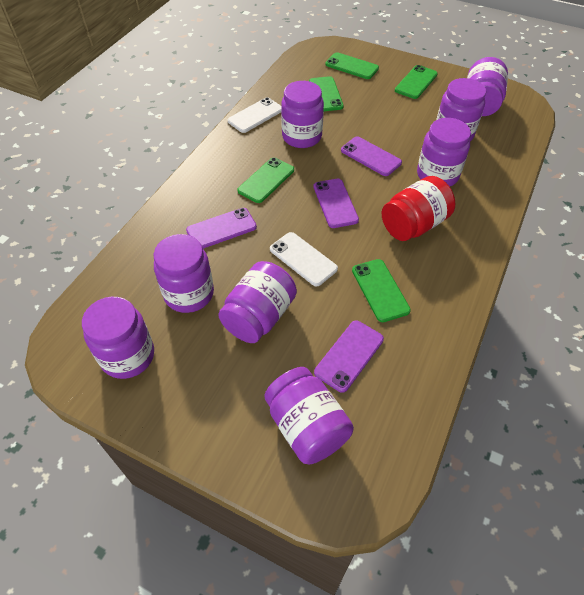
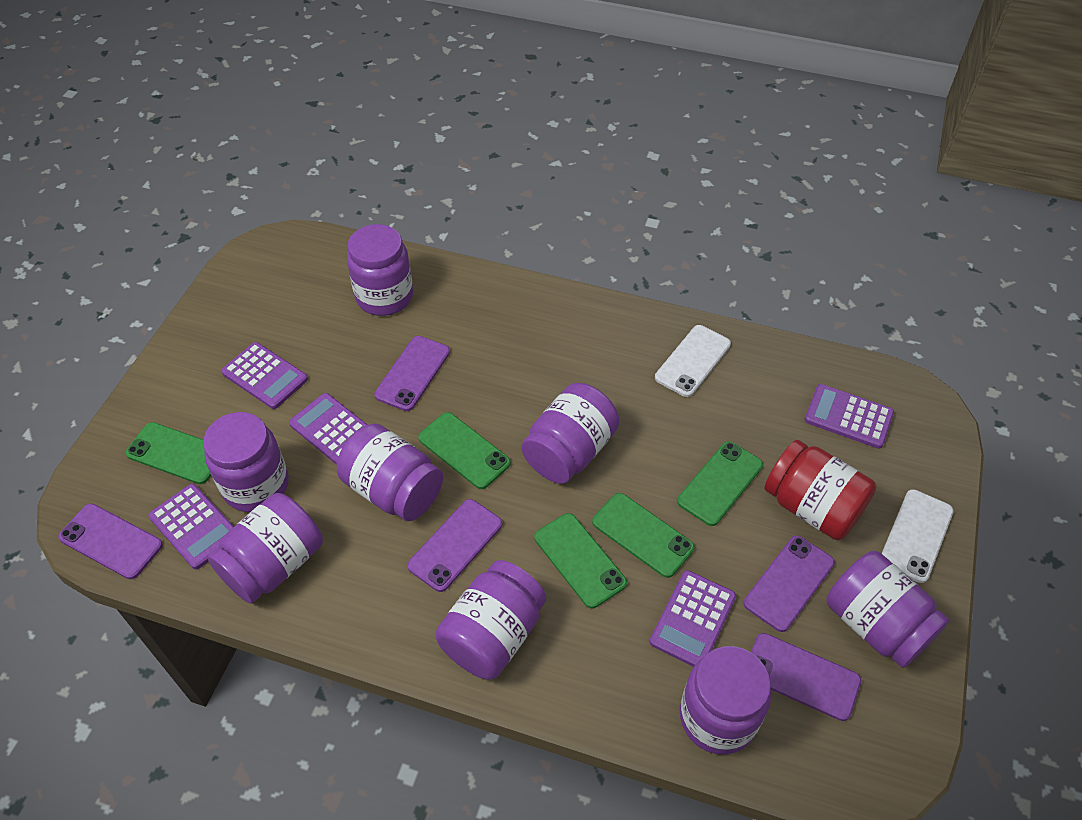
purple calculator: 0 -> 5
purple phone: 4 -> 5

